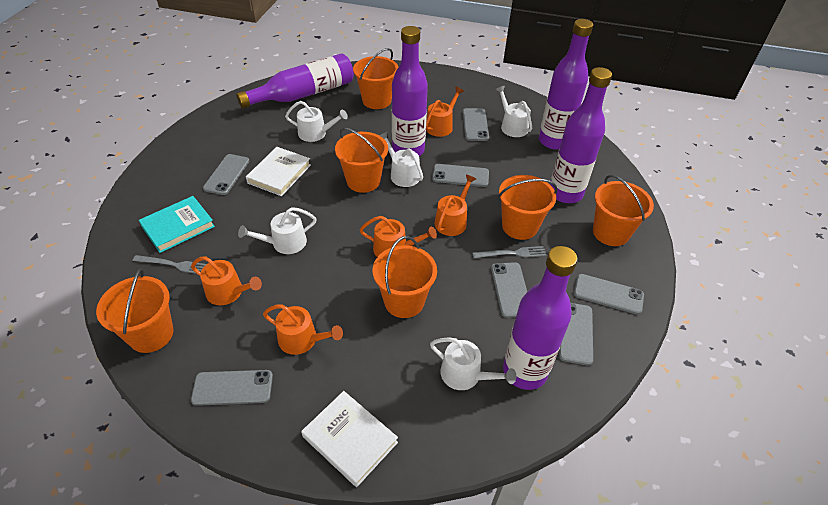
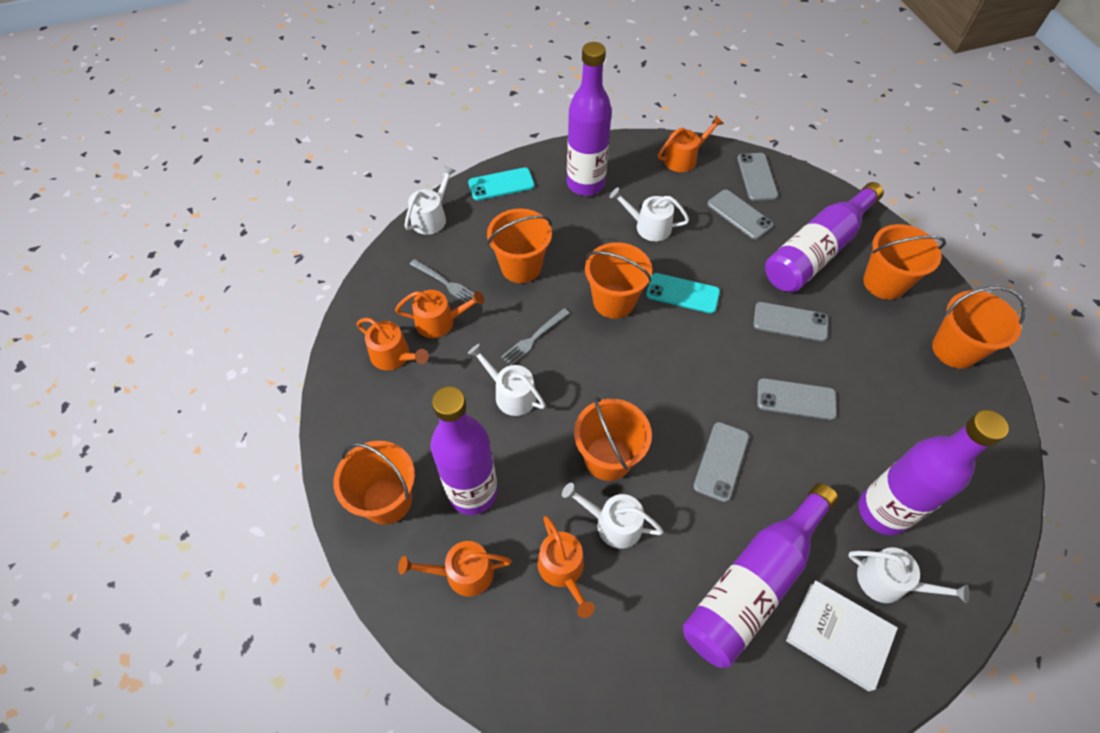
grey phone: 7 -> 5
turquoise book: 1 -> 0
turquoise phone: 0 -> 2
white book: 2 -> 1

